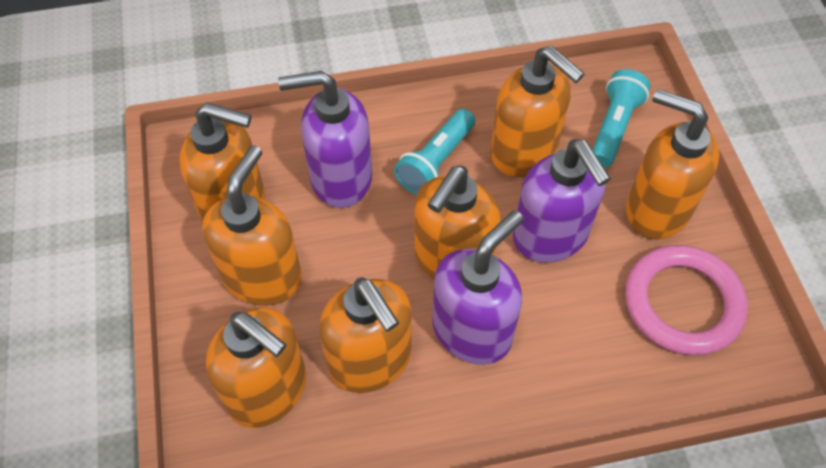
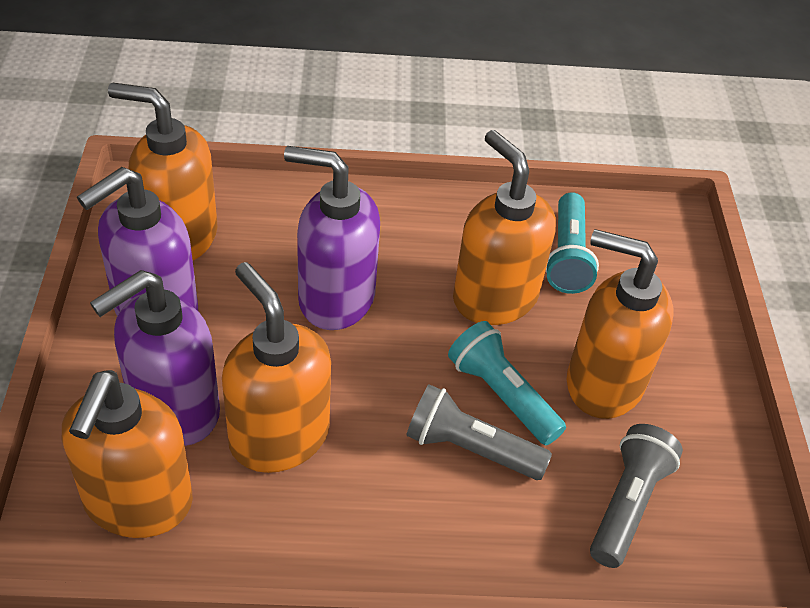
grey flashlight: 0 -> 2
orange soap dispenser: 7 -> 5
pink ring: 1 -> 0

